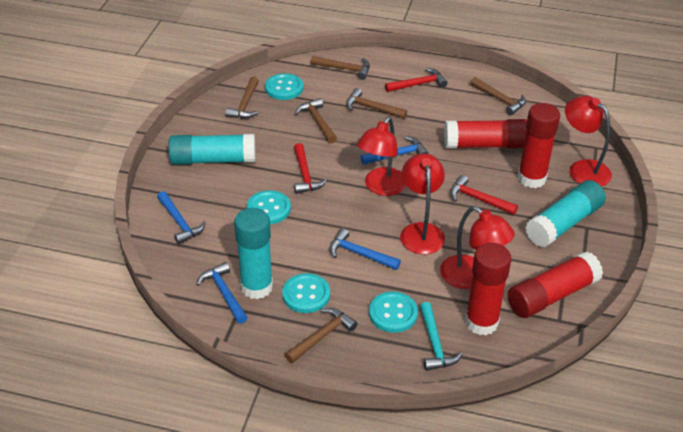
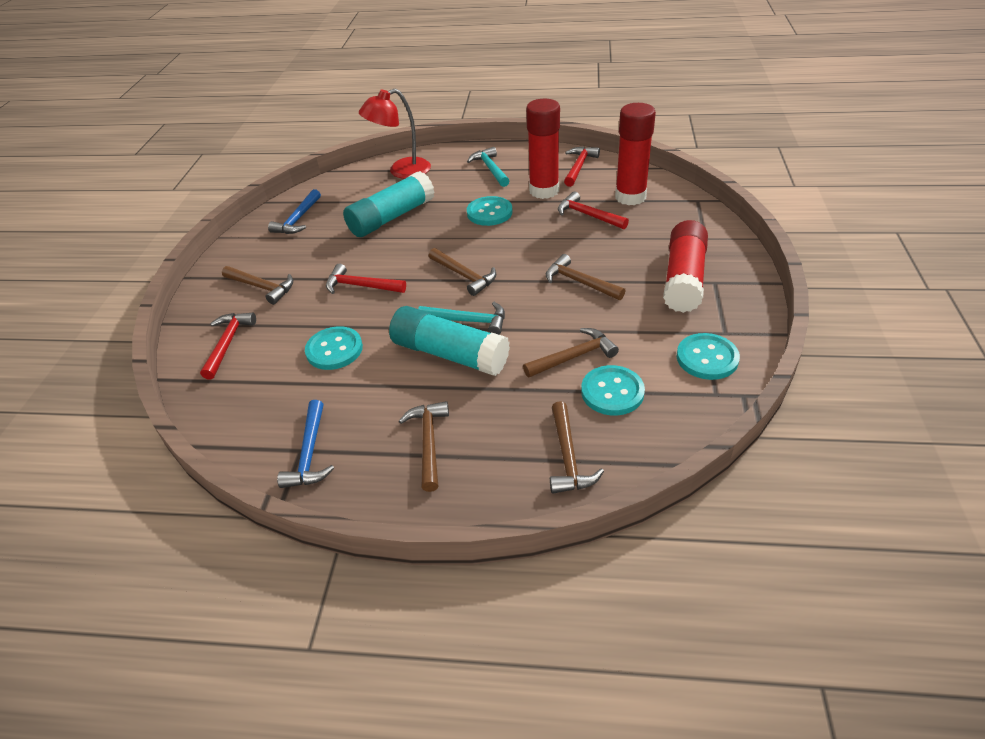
blue hammer: 4 -> 2
red glue stick: 4 -> 3
red hammer: 3 -> 4
red lamp: 4 -> 1
turquoise glue stick: 3 -> 2
turquoise hammer: 1 -> 2

